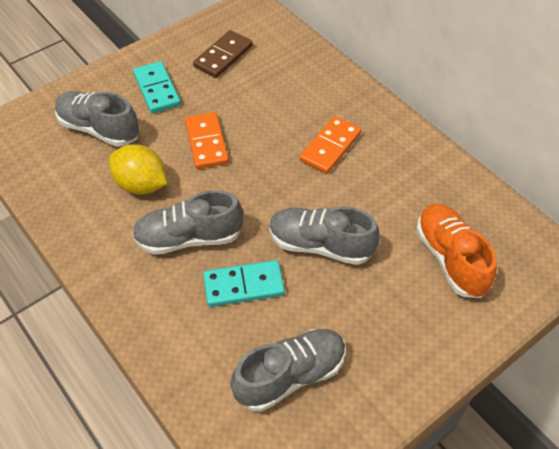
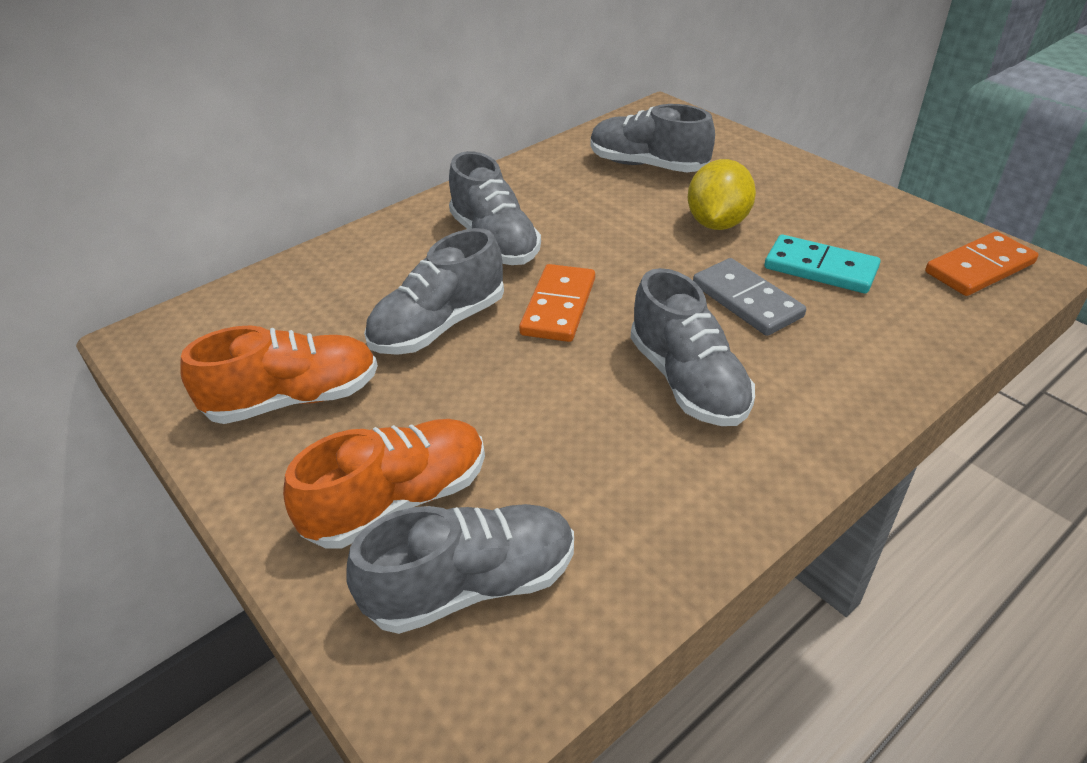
brown domino: 1 -> 0
grey domino: 0 -> 1
grey shoe: 4 -> 5
orange shoe: 1 -> 2
turquoise domino: 2 -> 1

